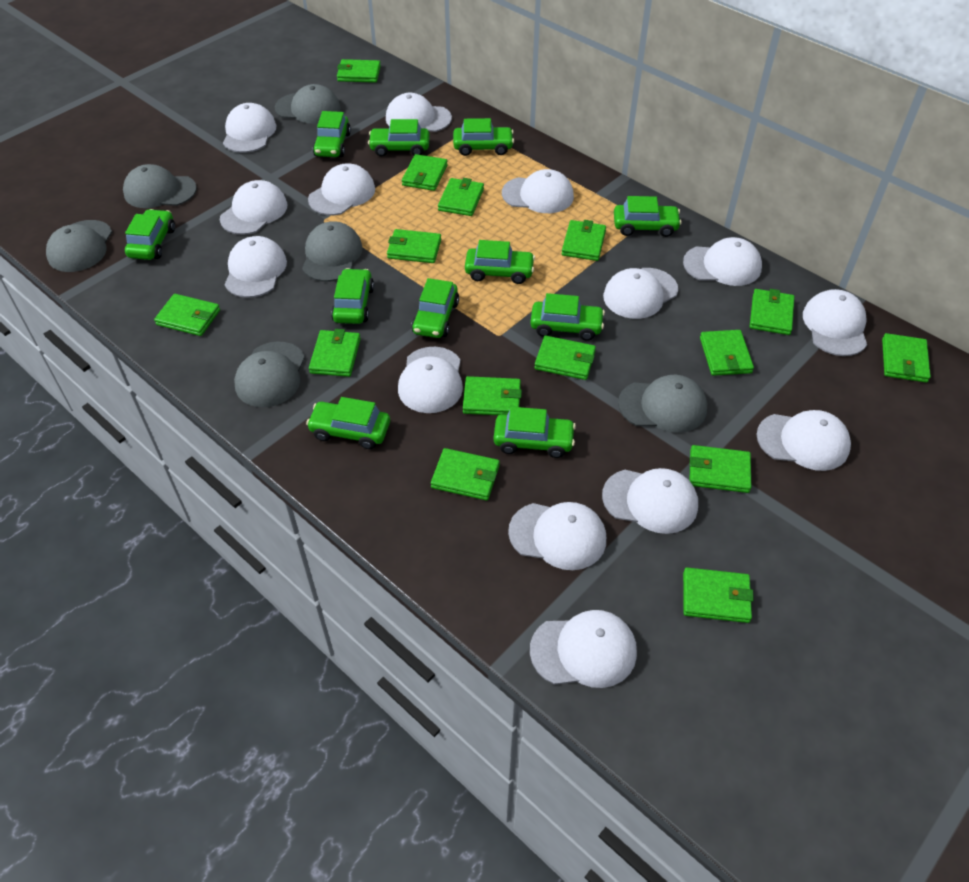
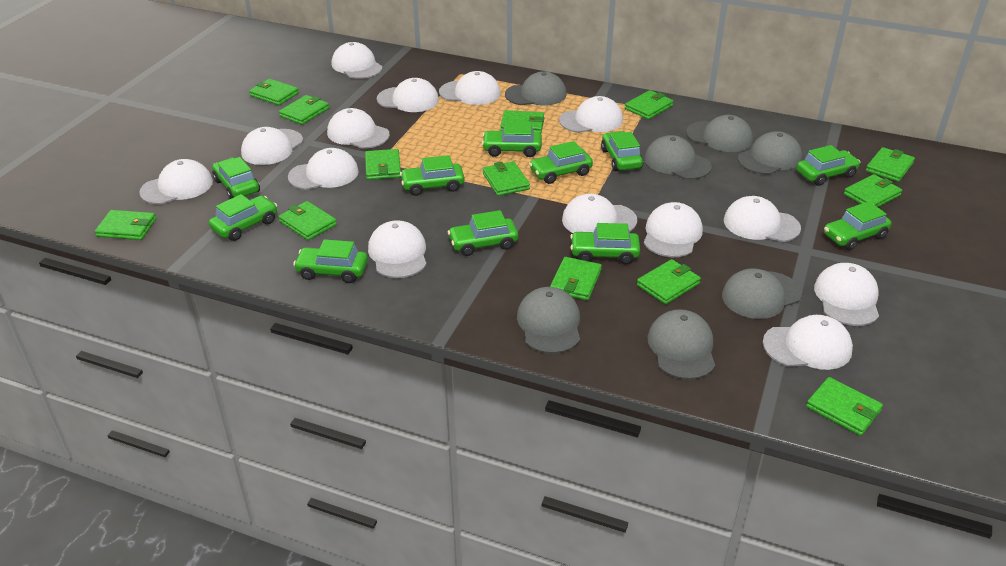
green wallet: 15 -> 13
grey cap: 6 -> 7

